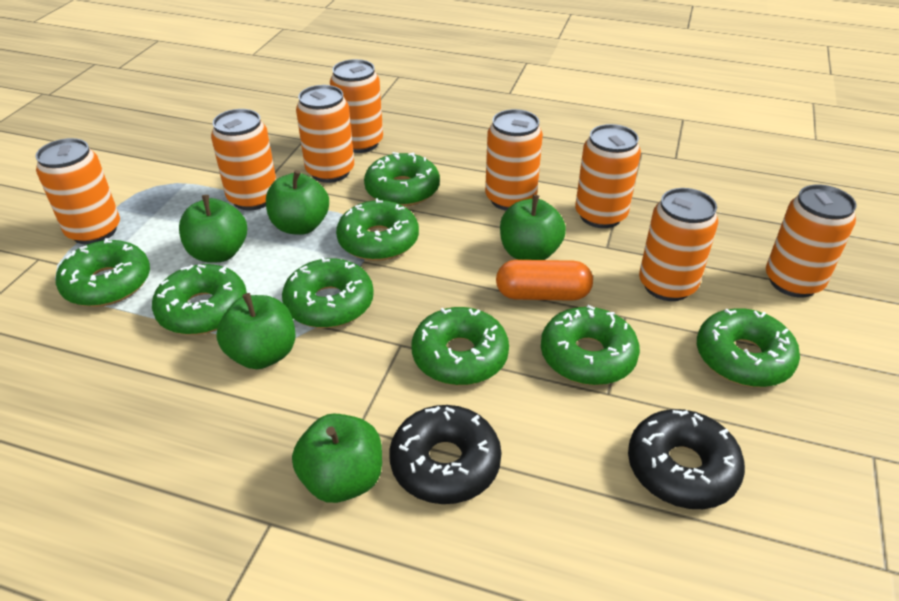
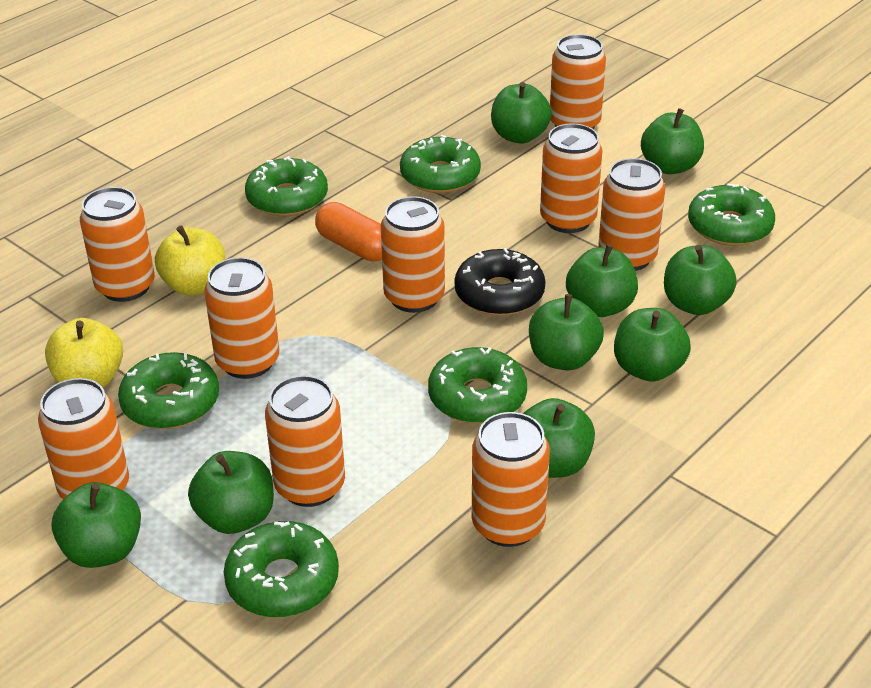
black donut: 2 -> 1
green apple: 5 -> 9
green donut: 8 -> 6
orange can: 8 -> 9
yellow apple: 0 -> 2

